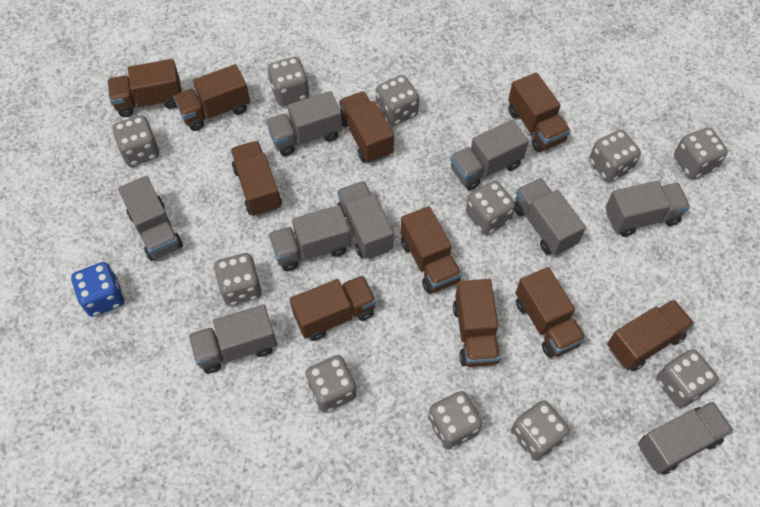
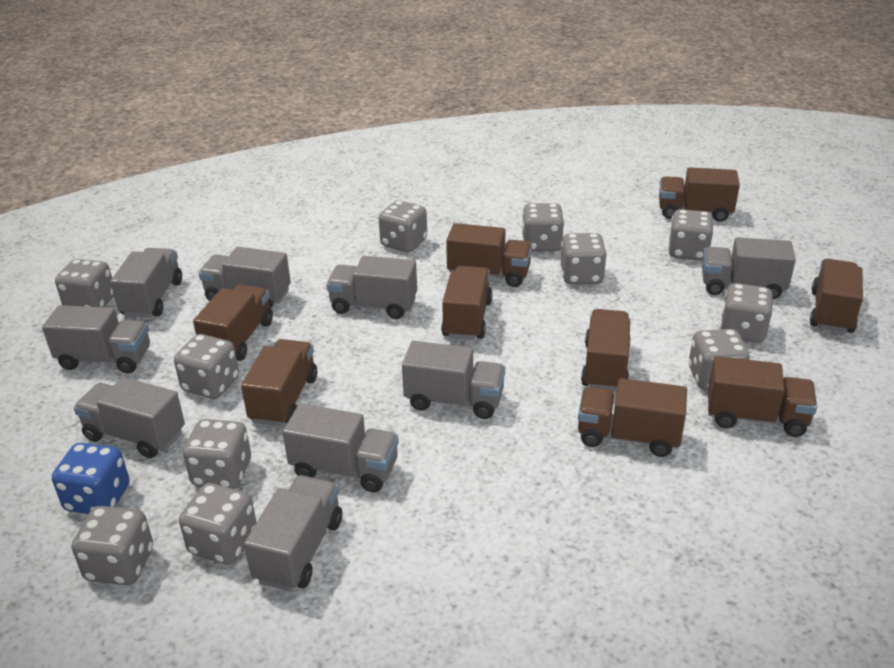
brown truck: 10 -> 9

